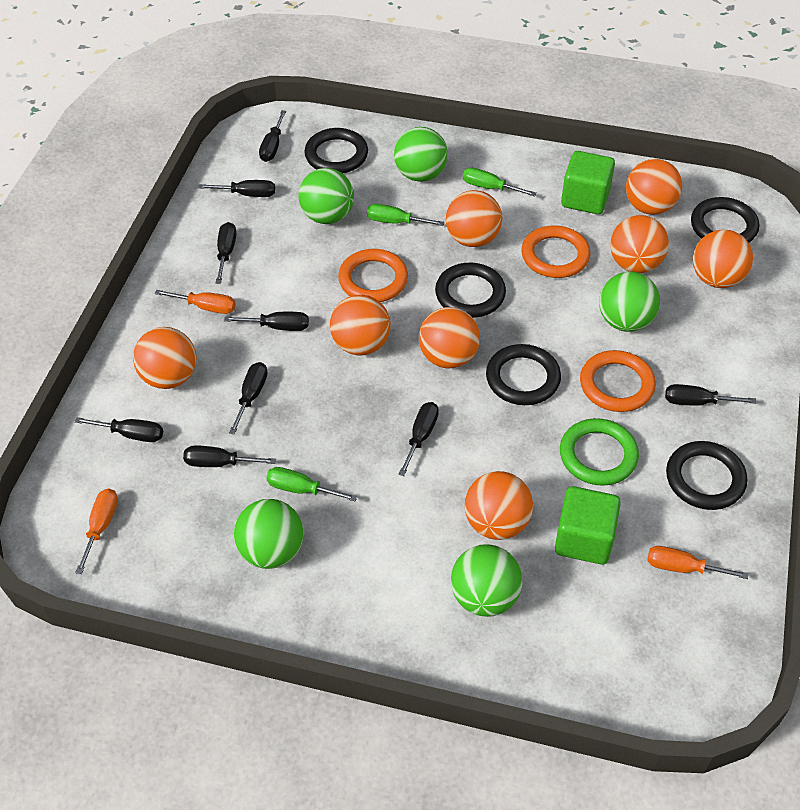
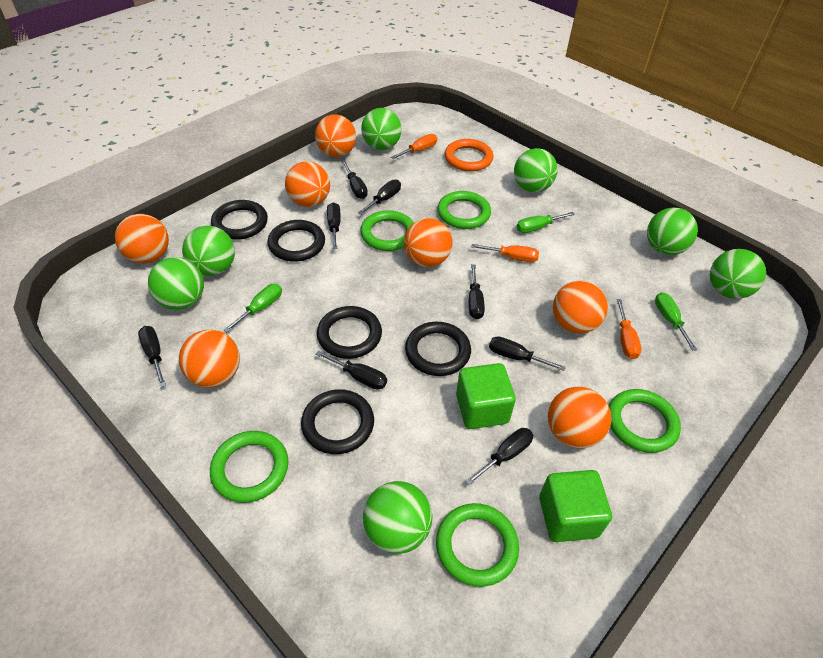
black screwdriver: 9 -> 8
green ball: 5 -> 7
green ring: 1 -> 5
orange ball: 8 -> 7
orange ring: 3 -> 1

